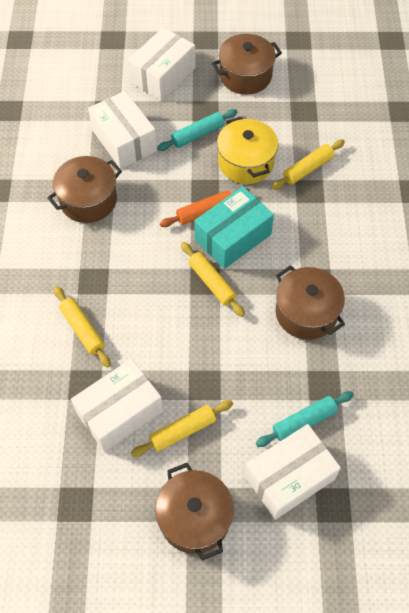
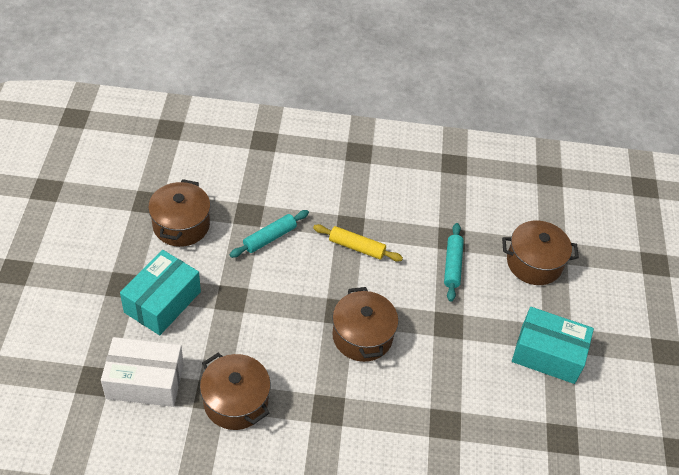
orange rolling pin: 1 -> 0
turquoise box: 1 -> 2
white box: 4 -> 1
yellow pot: 1 -> 0
yellow rolling pin: 4 -> 1

